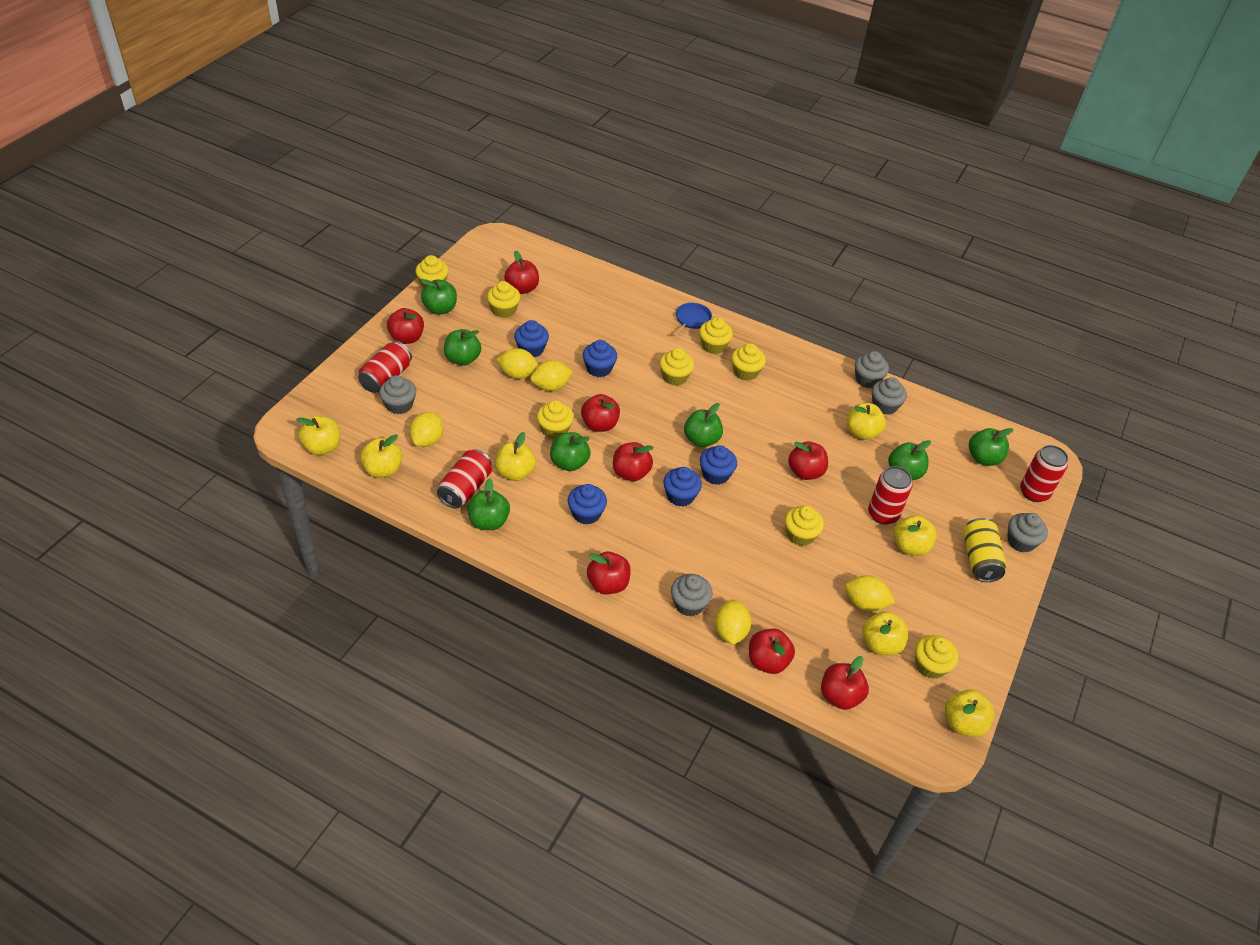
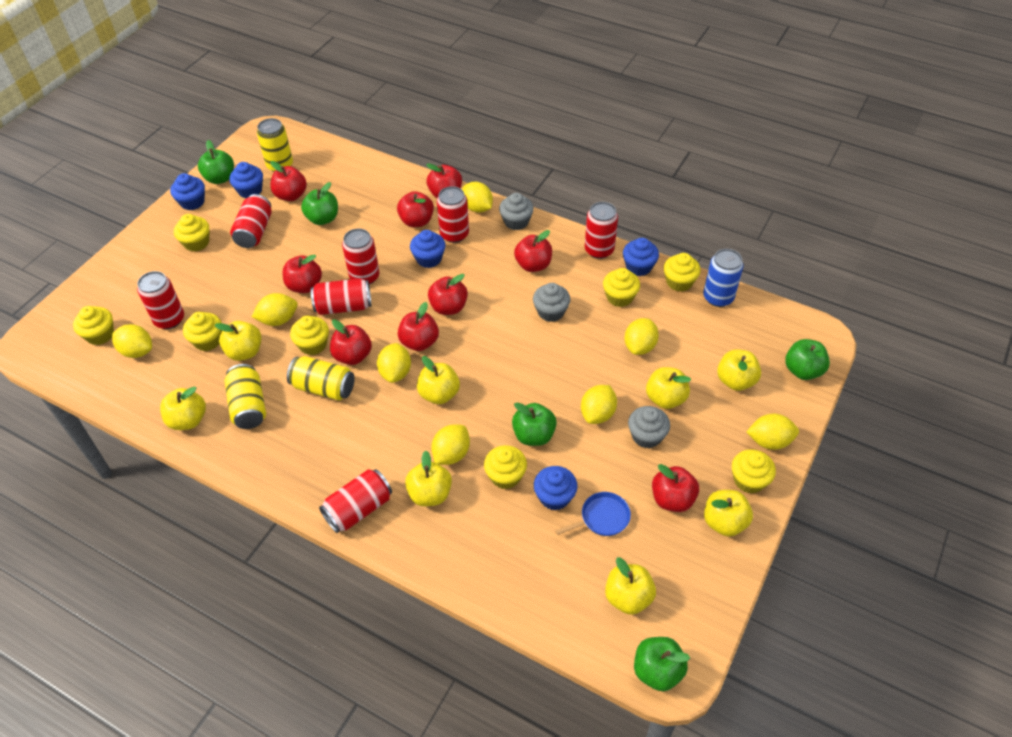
blue can: 0 -> 1
green apple: 7 -> 5
grey cupcake: 5 -> 3
red apple: 8 -> 9
red can: 4 -> 7
yellow apple: 7 -> 8
yellow can: 1 -> 3
yellow lemon: 5 -> 8

